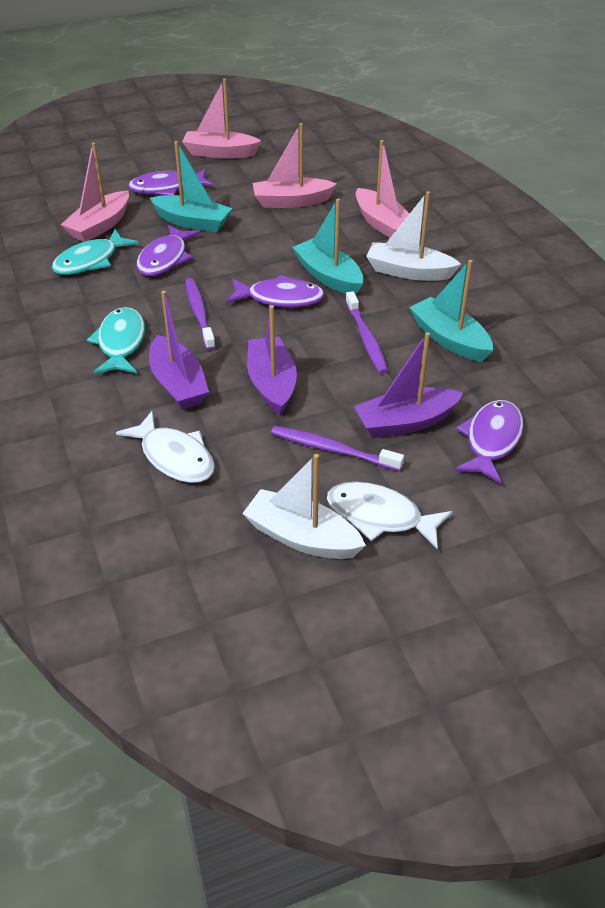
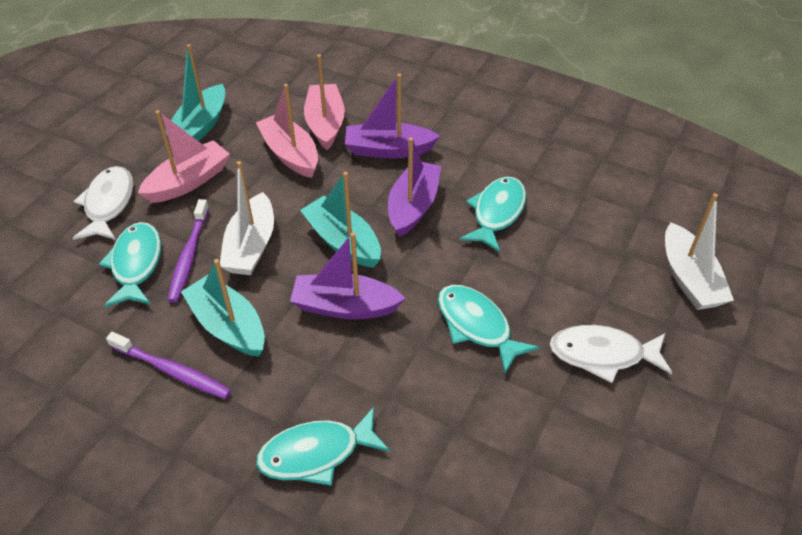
pink boat: 4 -> 3
purple fish: 4 -> 0
purple toothbrush: 3 -> 2
turquoise fish: 2 -> 4

